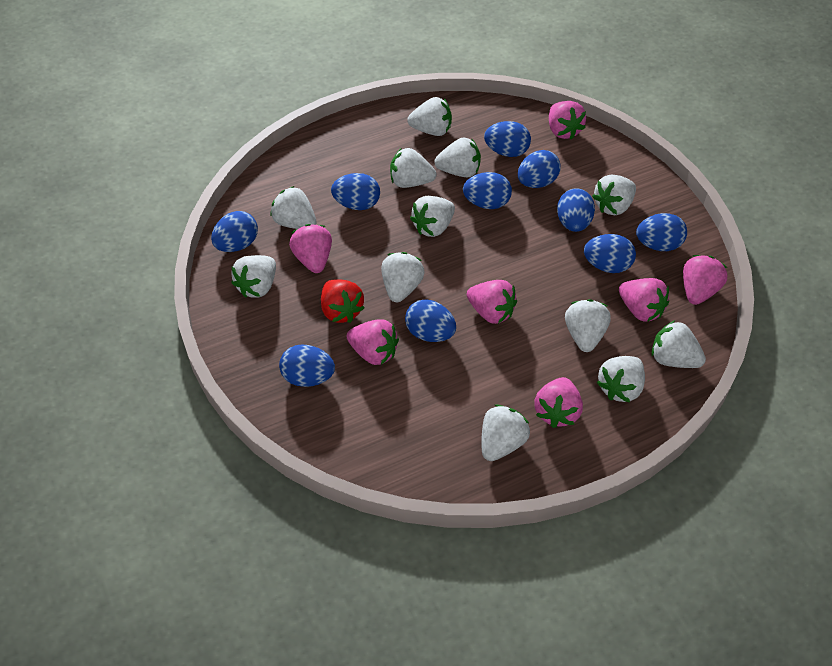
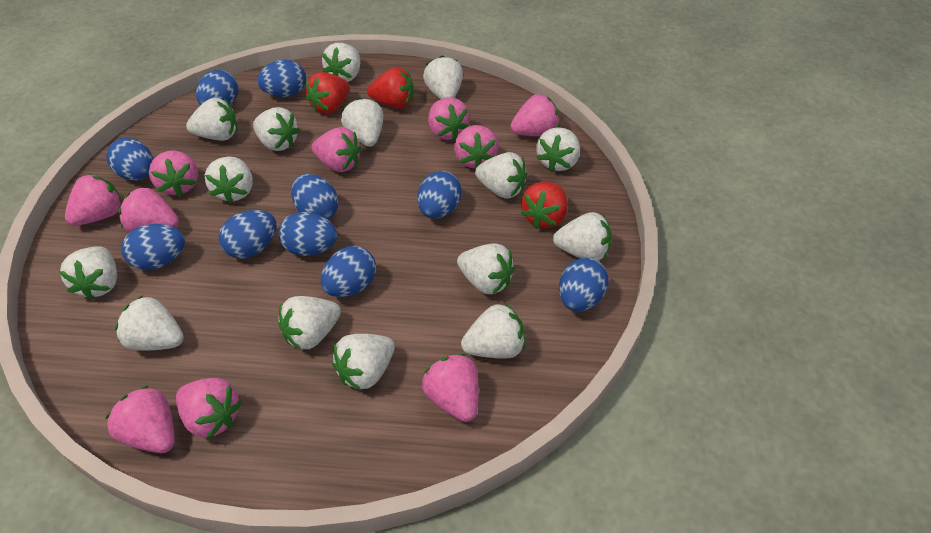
pink strawberry: 7 -> 10
red strawberry: 1 -> 3
white strawberry: 12 -> 15

